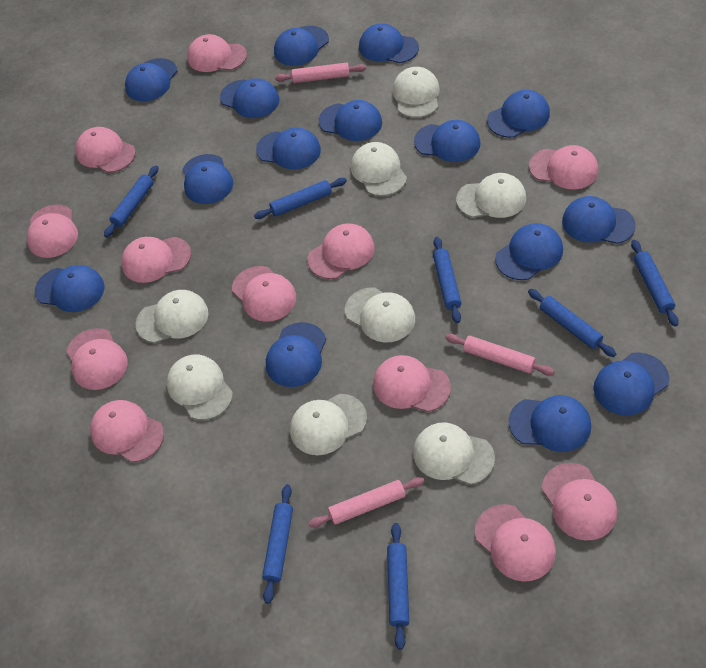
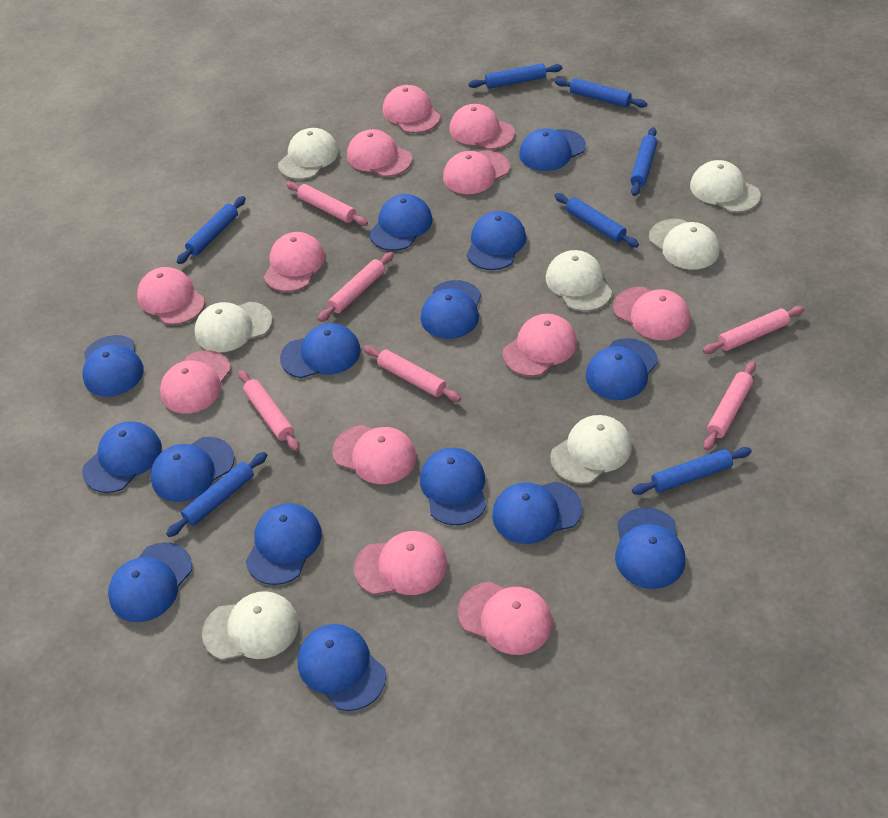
pink rolling pin: 3 -> 6
white cap: 8 -> 7

